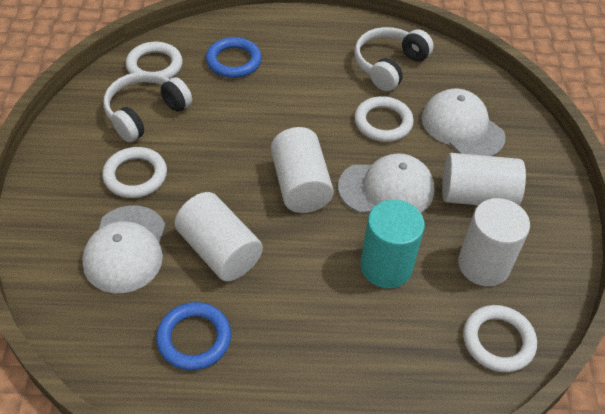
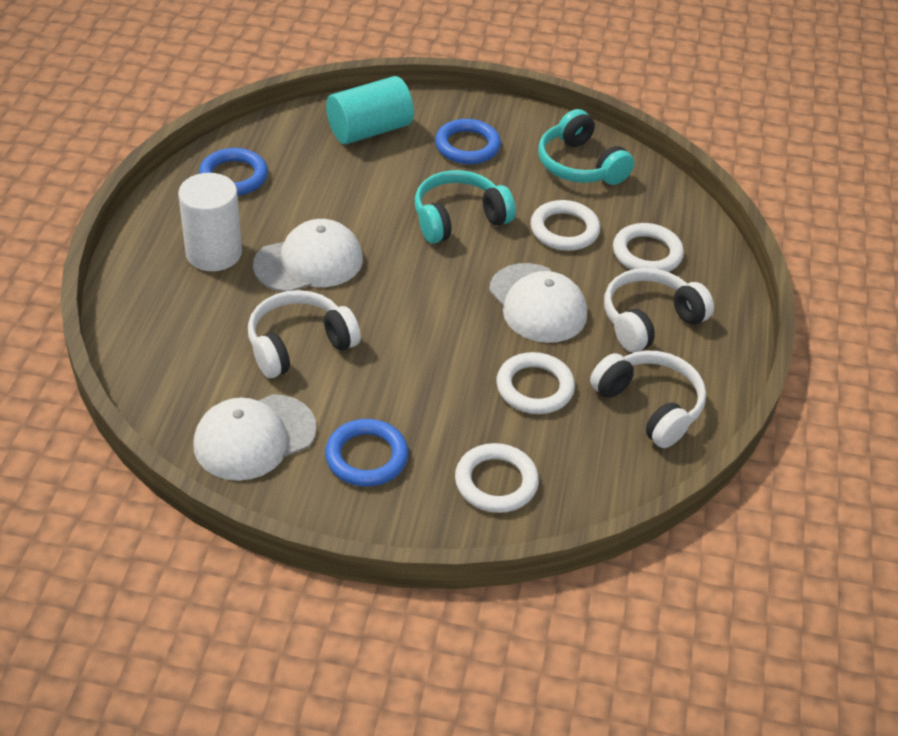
blue ring: 2 -> 3
turquoise headphones: 0 -> 2
white cylinder: 4 -> 1
white headphones: 2 -> 3

